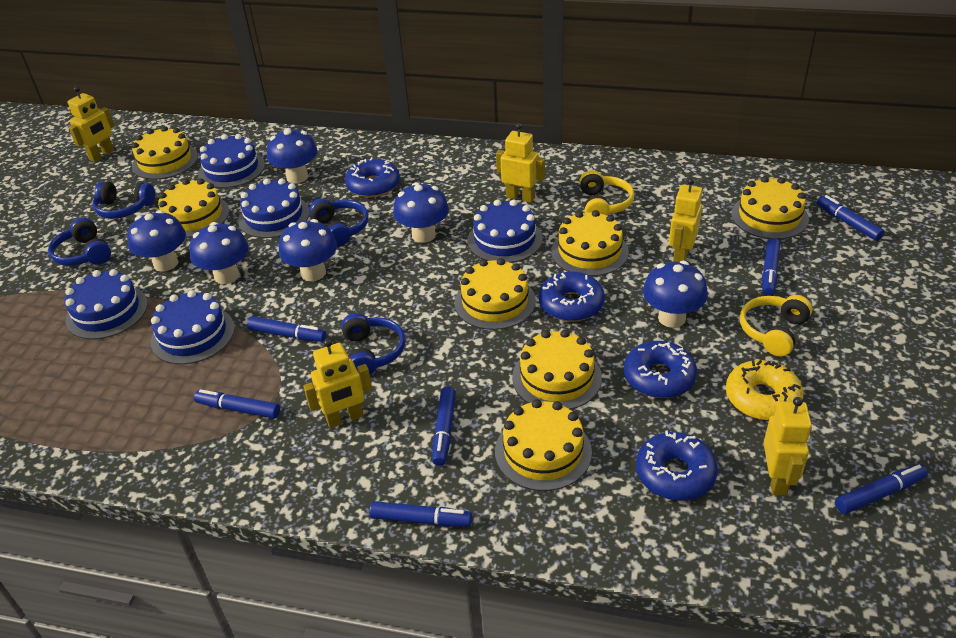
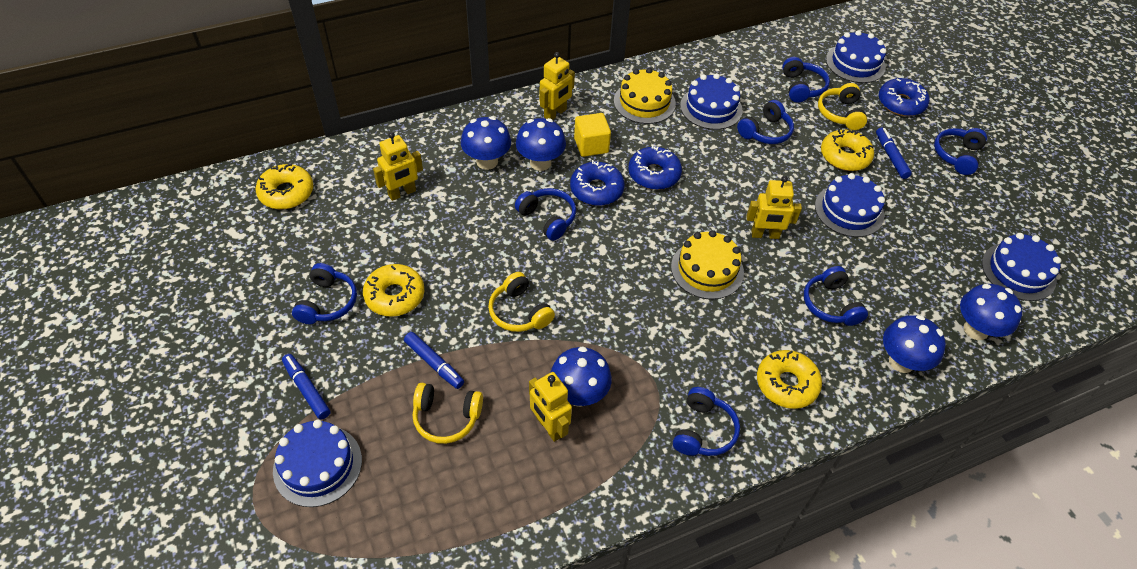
blue donut: 4 -> 3
blue headphones: 4 -> 7
blue marker: 7 -> 3
blue mushroom: 6 -> 5
yellow cake: 7 -> 2
yellow cube: 0 -> 1
yellow donut: 1 -> 4
yellow headphones: 2 -> 3
yellow robot: 5 -> 4

